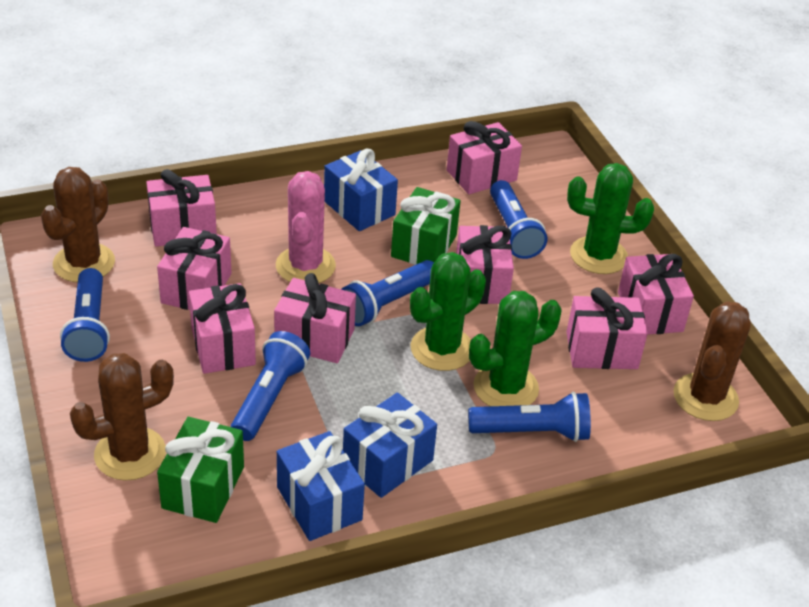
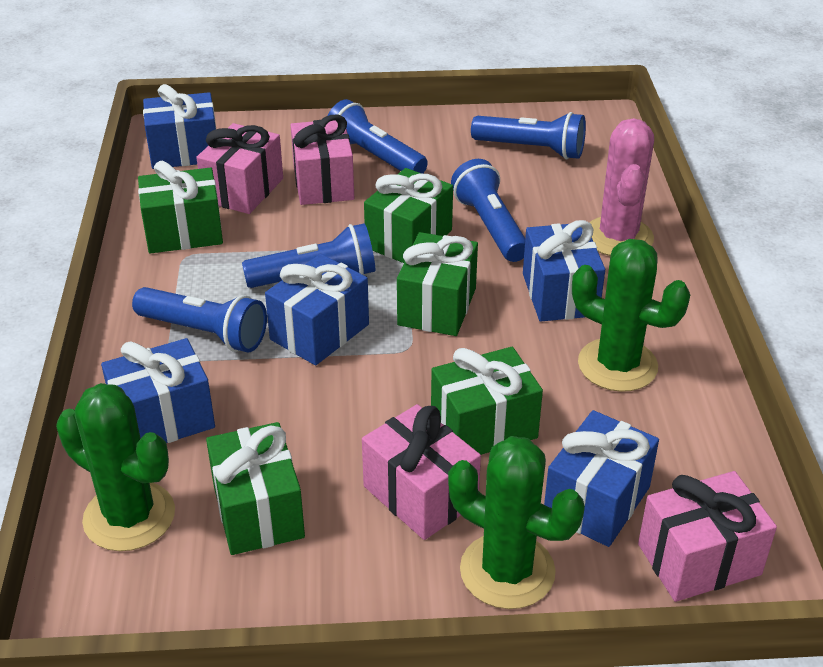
blue gift: 3 -> 5
brown cactus: 3 -> 0
green gift: 2 -> 5
pink gift: 8 -> 4

